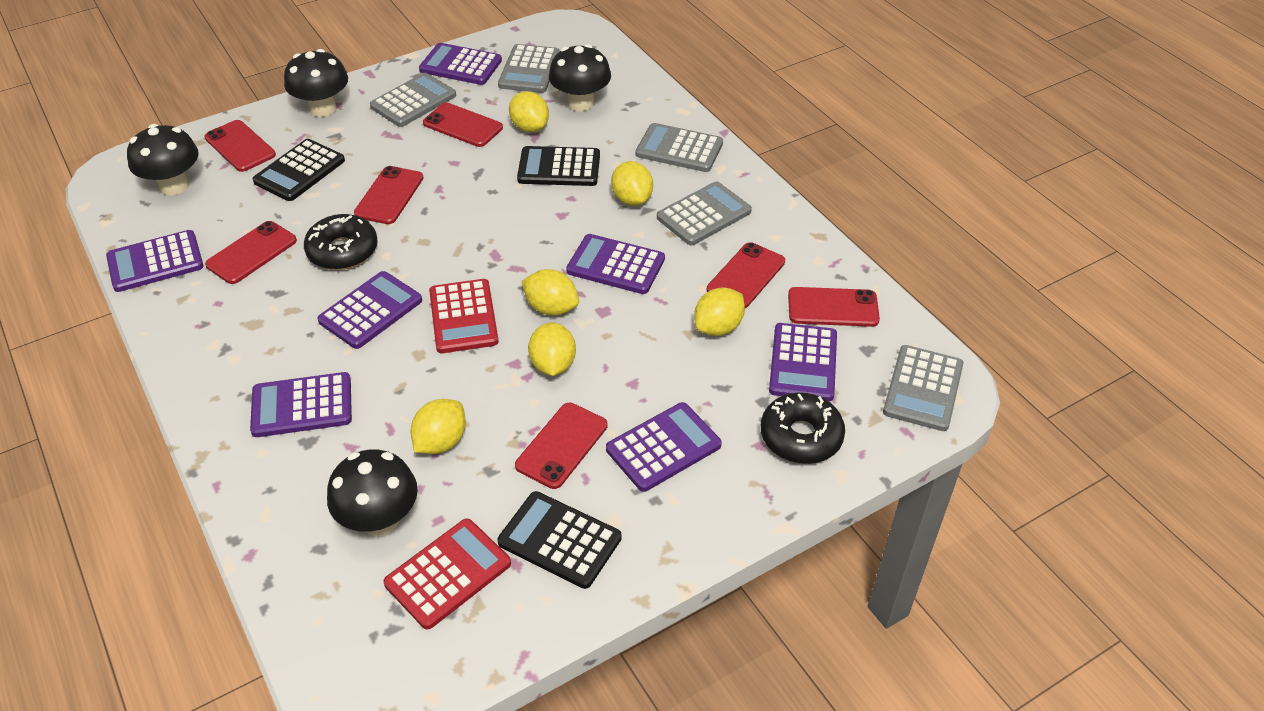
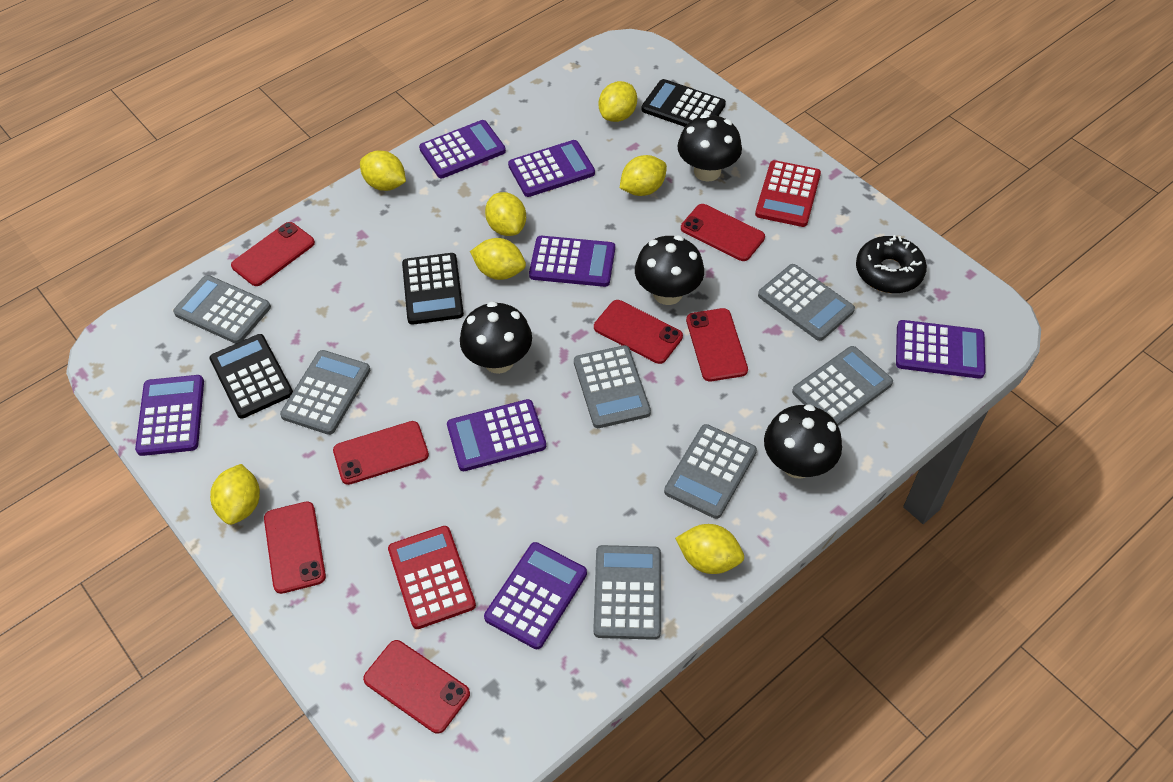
black donut: 2 -> 1
grey calculator: 5 -> 7
yellow lemon: 6 -> 7

